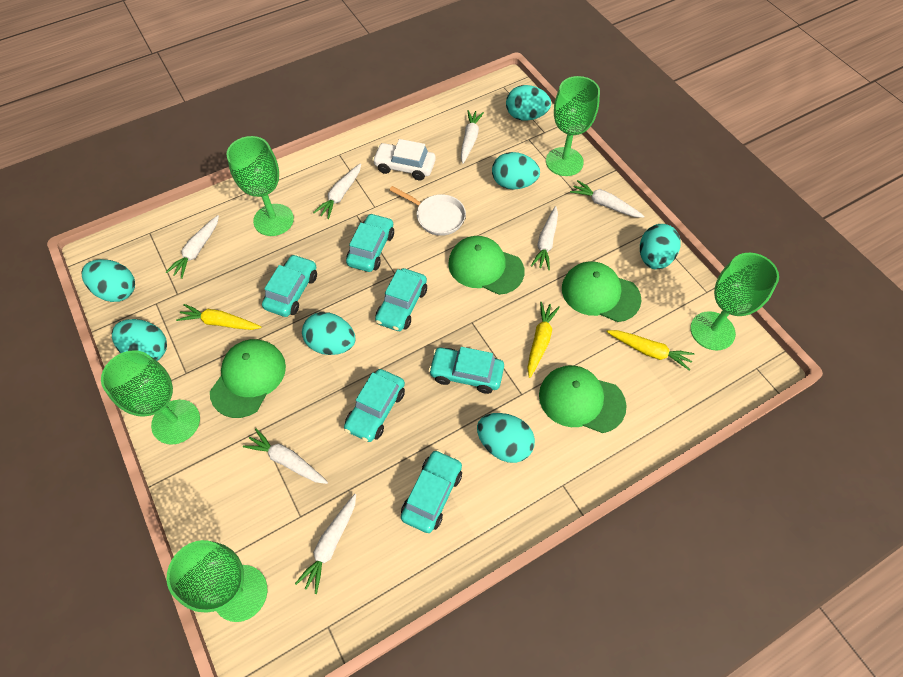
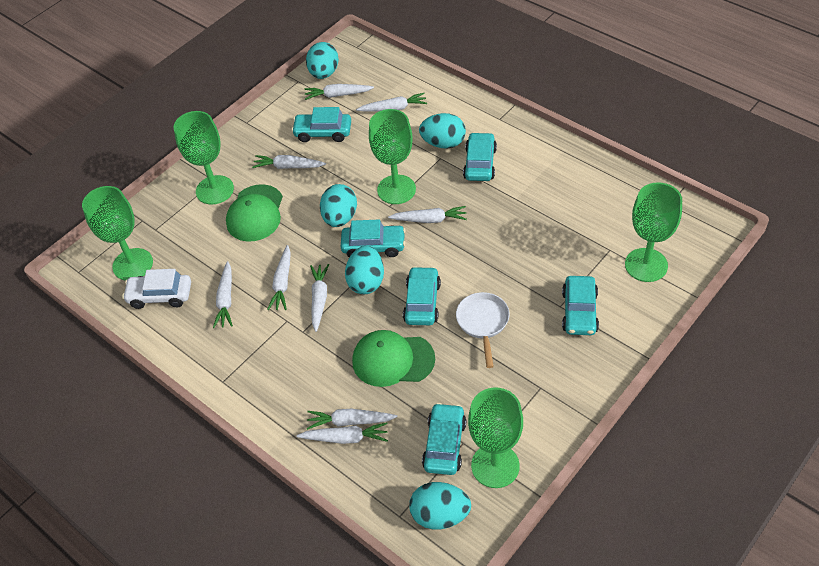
green cap: 4 -> 2
turquoise egg: 7 -> 5
white carrot: 7 -> 9
yellow carrot: 3 -> 0

